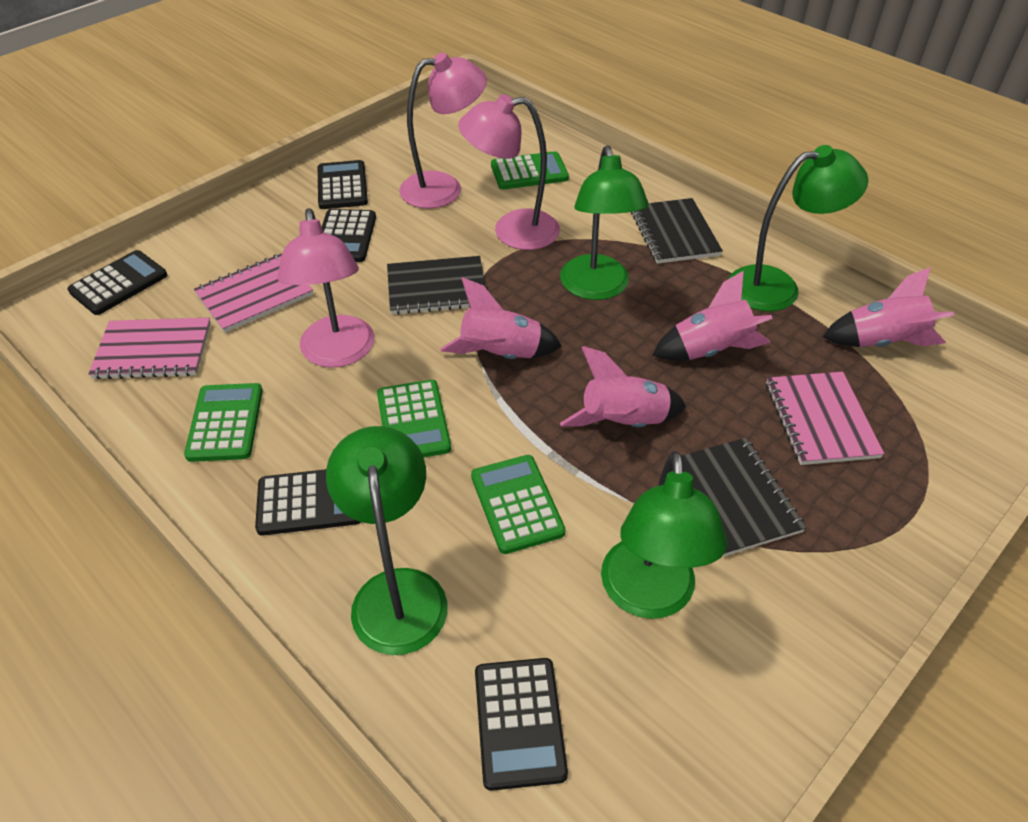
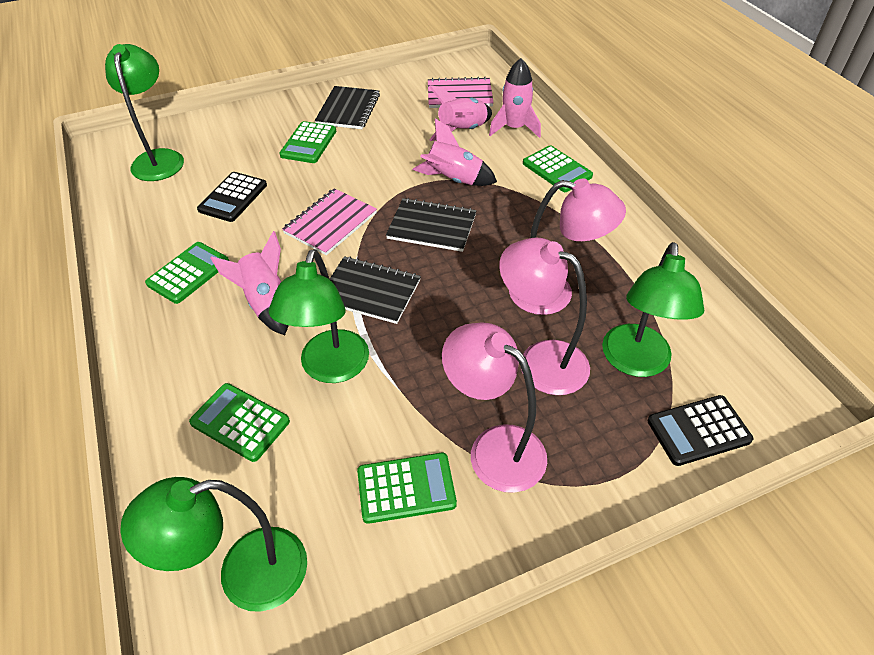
black calculator: 5 -> 2
green calculator: 4 -> 5
pink notebook: 3 -> 2

